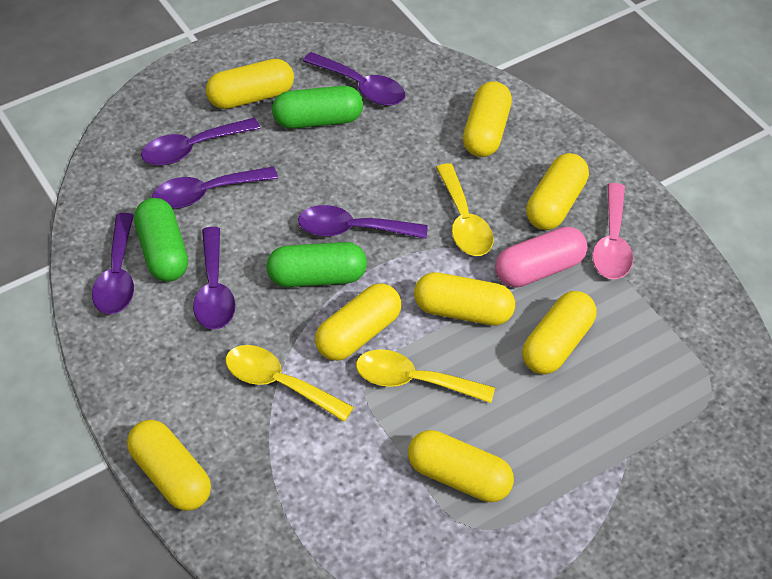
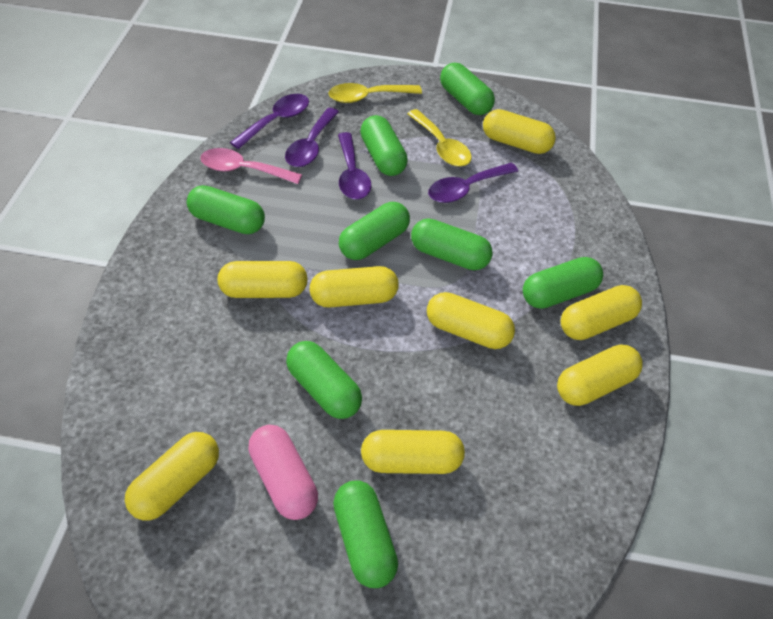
green capsule: 3 -> 8
purple spoon: 6 -> 4
yellow spoon: 3 -> 2

